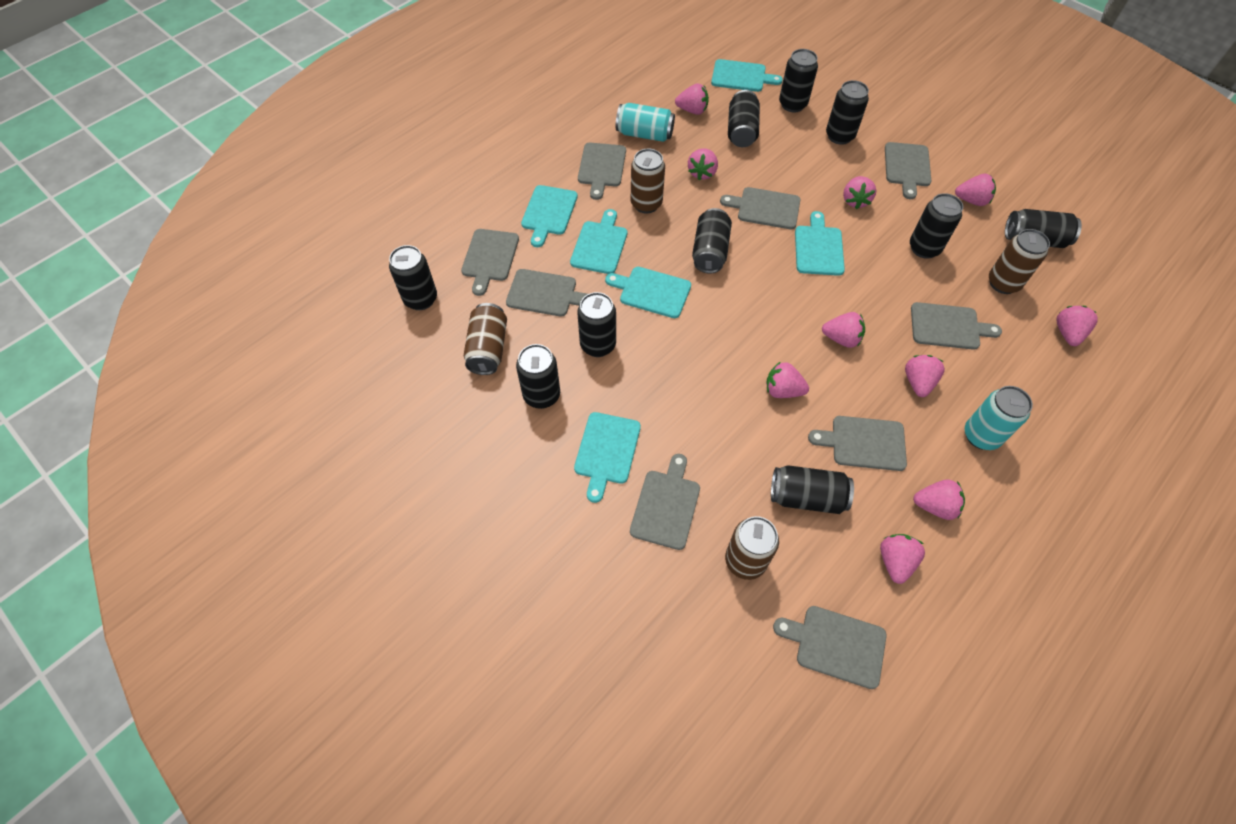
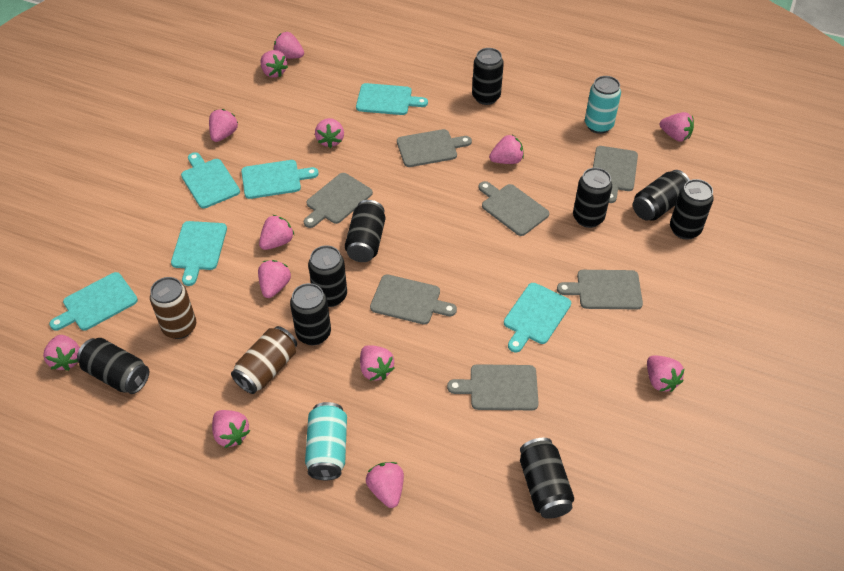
black can: 10 -> 9
brown can: 4 -> 2
grey cutting board: 9 -> 7
pink strawberry: 10 -> 13

